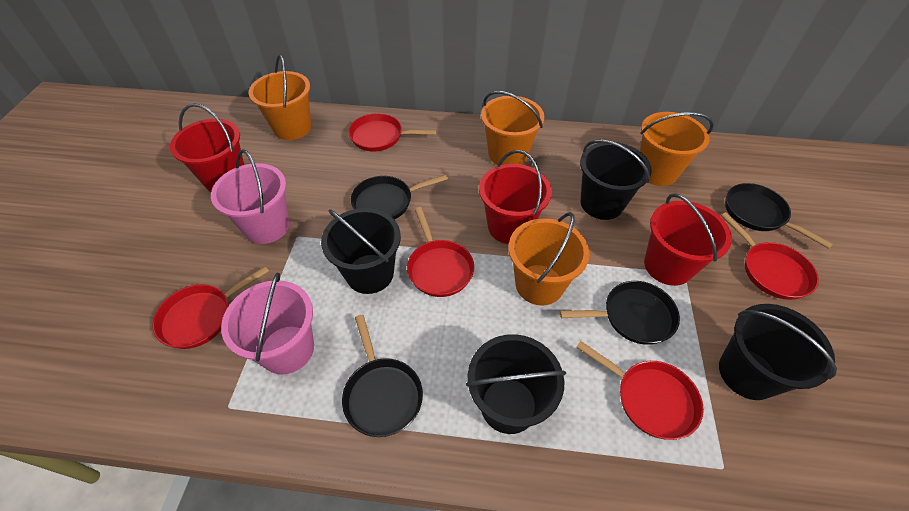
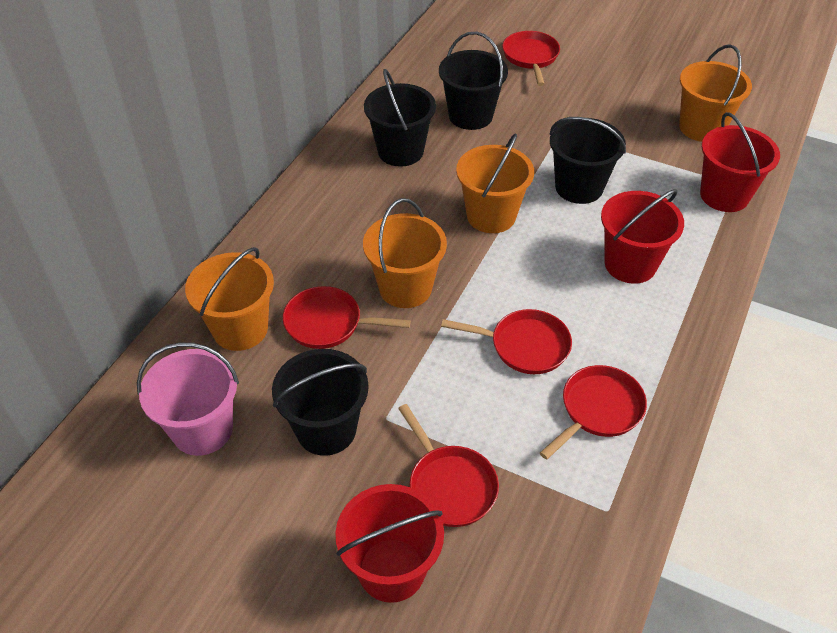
black pan: 4 -> 0
pink bucket: 2 -> 1

